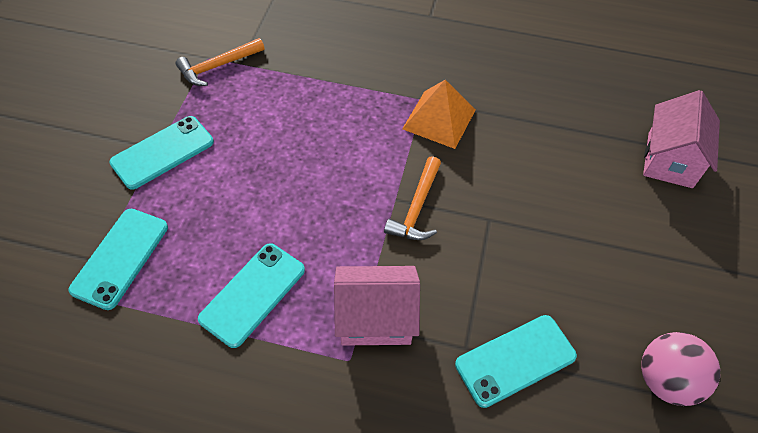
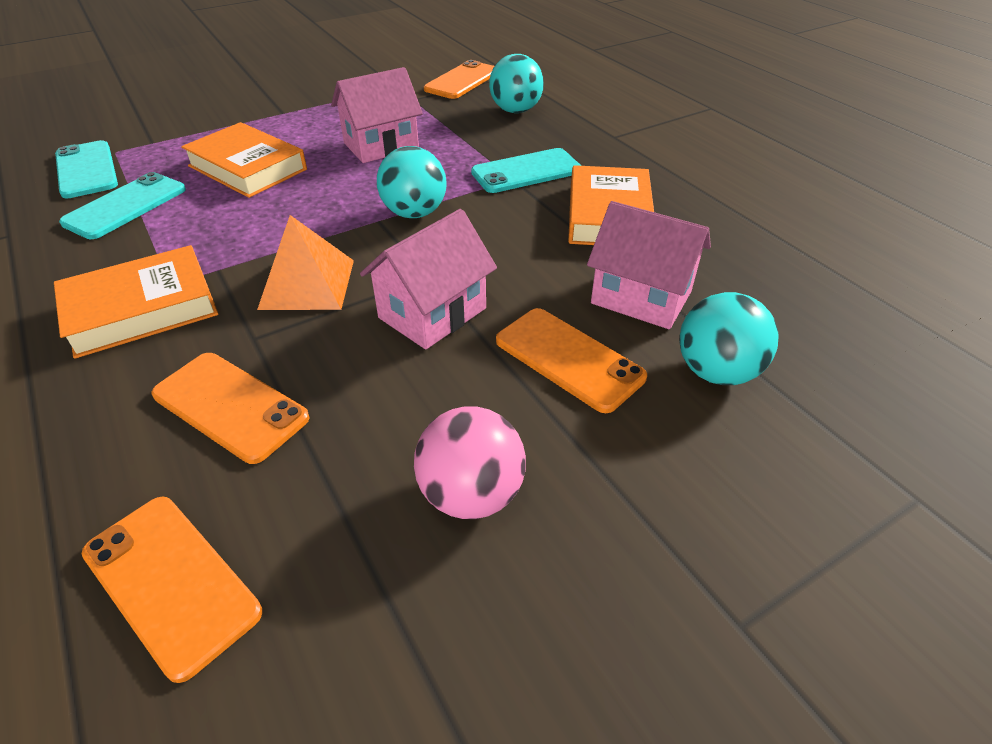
orange book: 0 -> 3
orange hammer: 2 -> 0
orange phone: 0 -> 4
pink house: 2 -> 3
turquoise ball: 0 -> 3
turquoise phone: 4 -> 3

